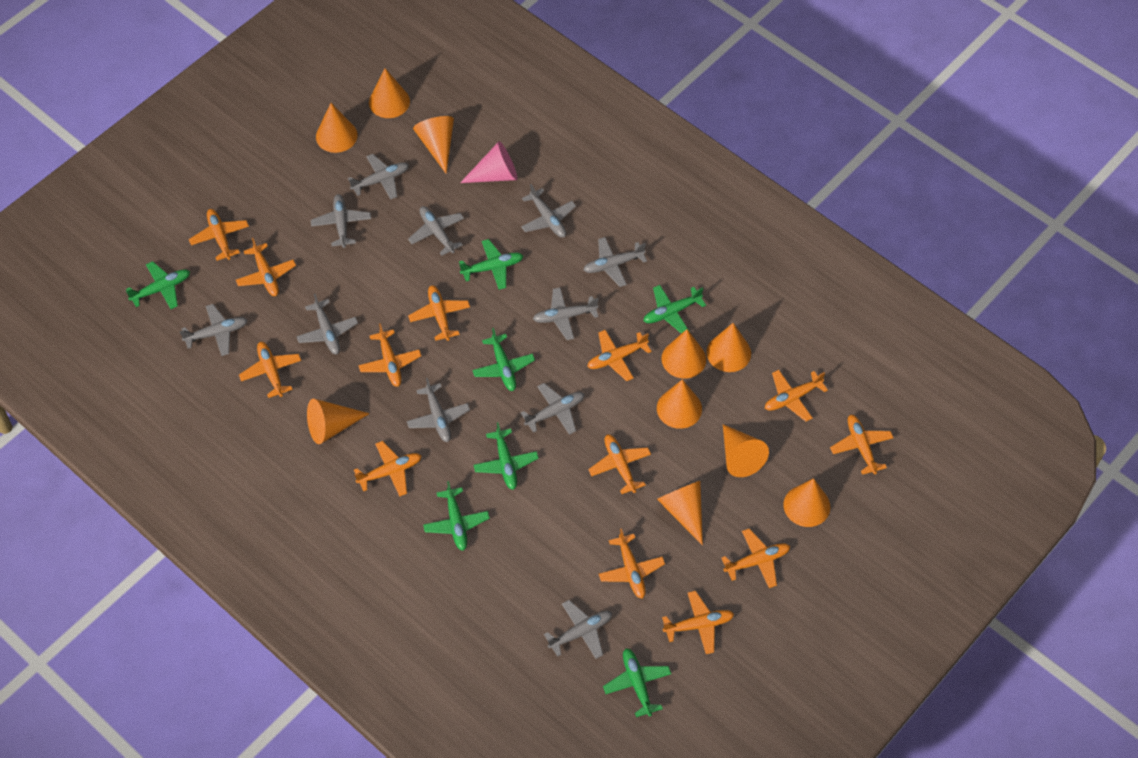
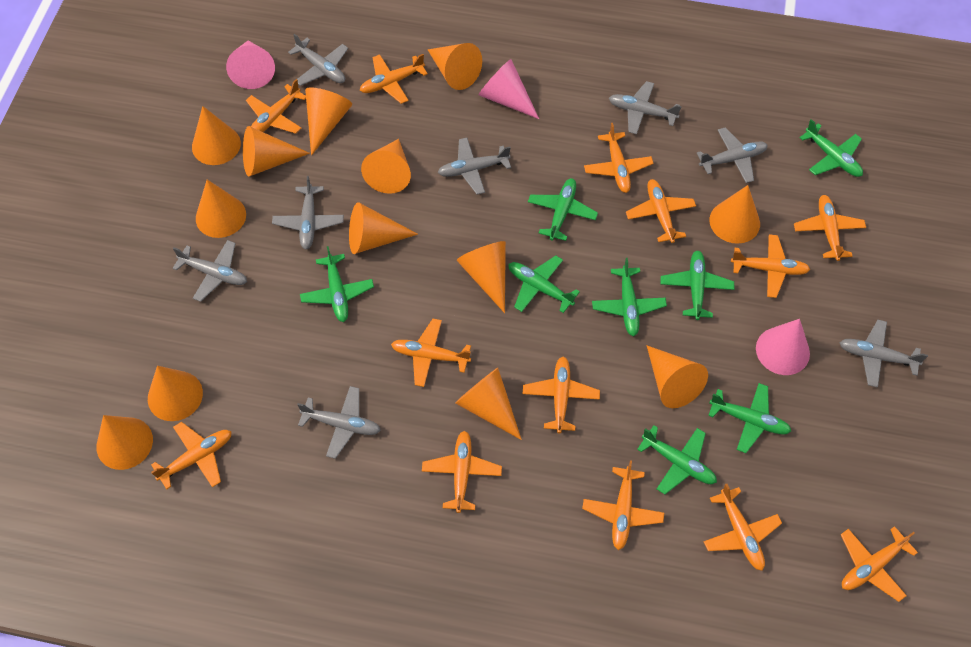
green plane: 7 -> 8
grey plane: 11 -> 8
orange cone: 10 -> 13
pink cone: 1 -> 3

